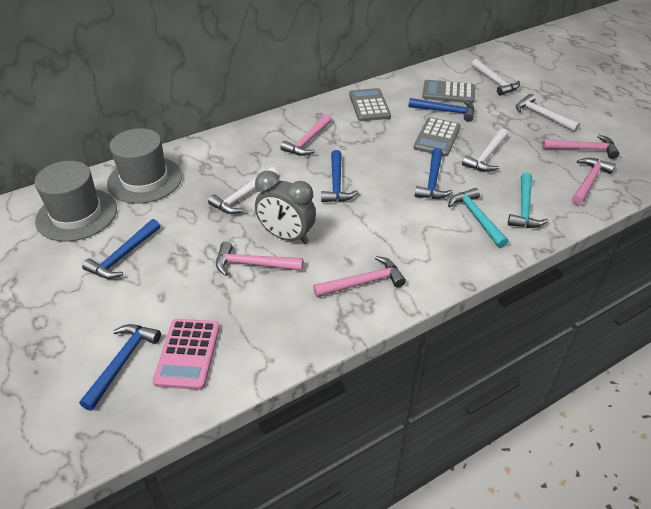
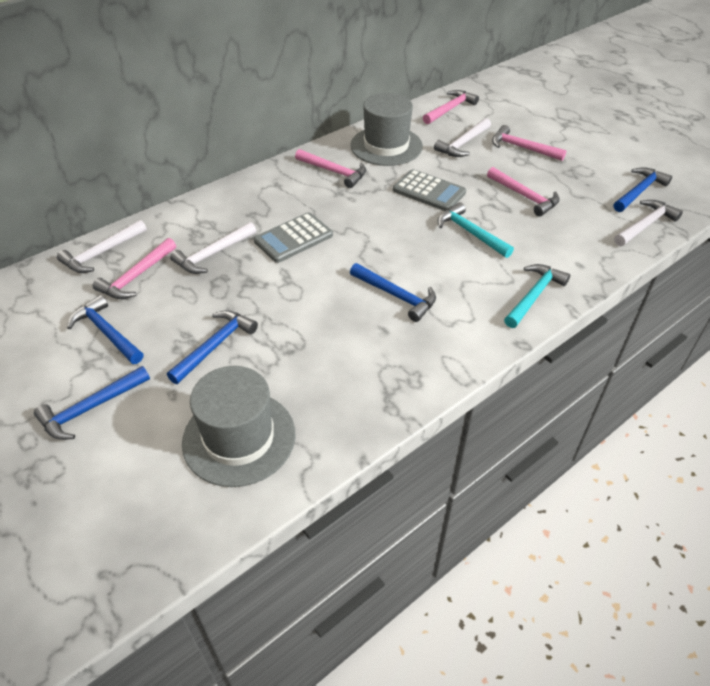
grey calculator: 3 -> 2
grey clock: 1 -> 0
pink calculator: 1 -> 0

